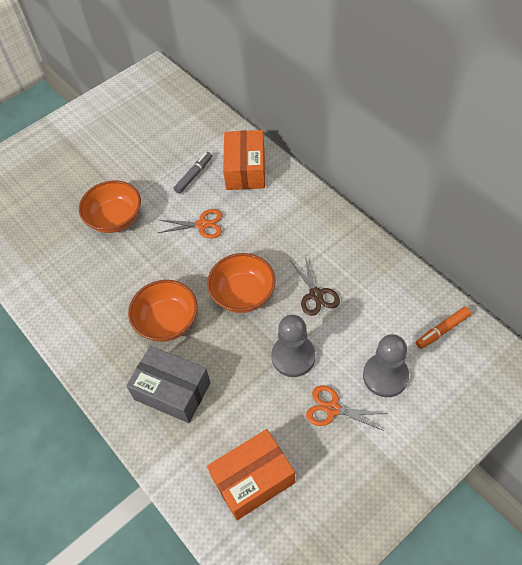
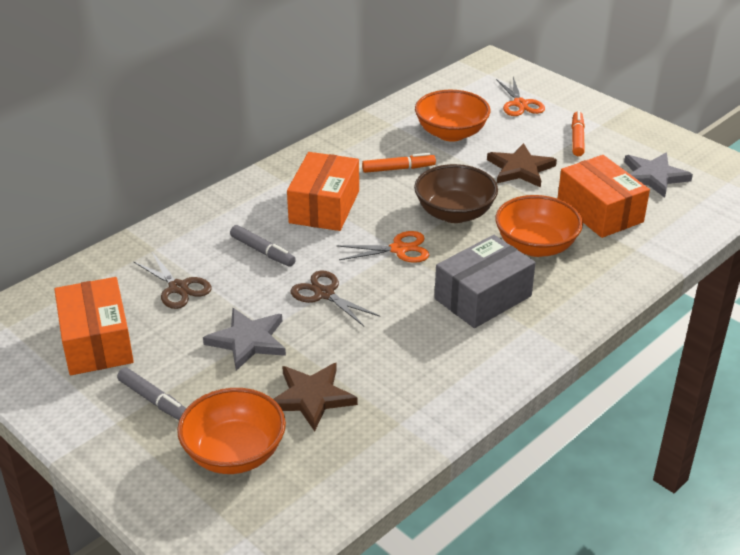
brown bowl: 0 -> 1
brown scissors: 1 -> 2
brown star: 0 -> 2
grey marker: 1 -> 2
grey pawn: 2 -> 0
grey star: 0 -> 2
orange box: 2 -> 3
orange marker: 1 -> 2

